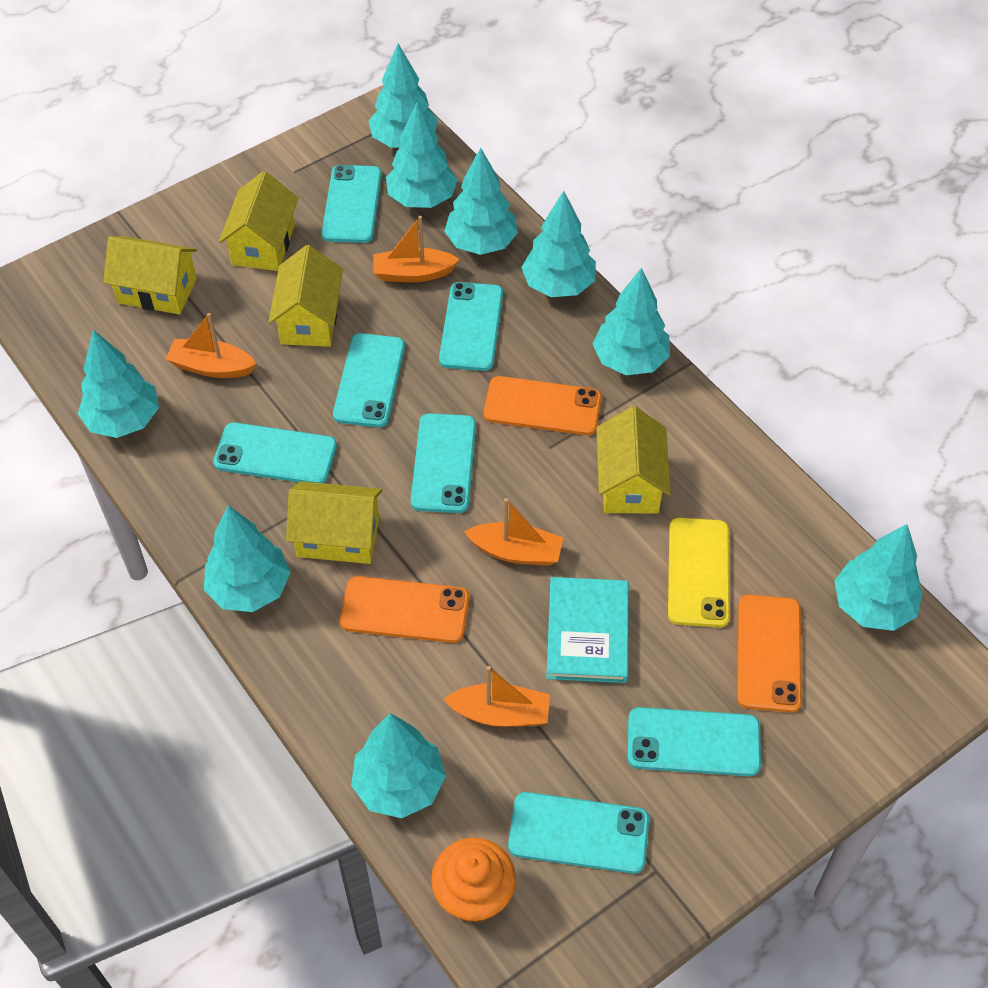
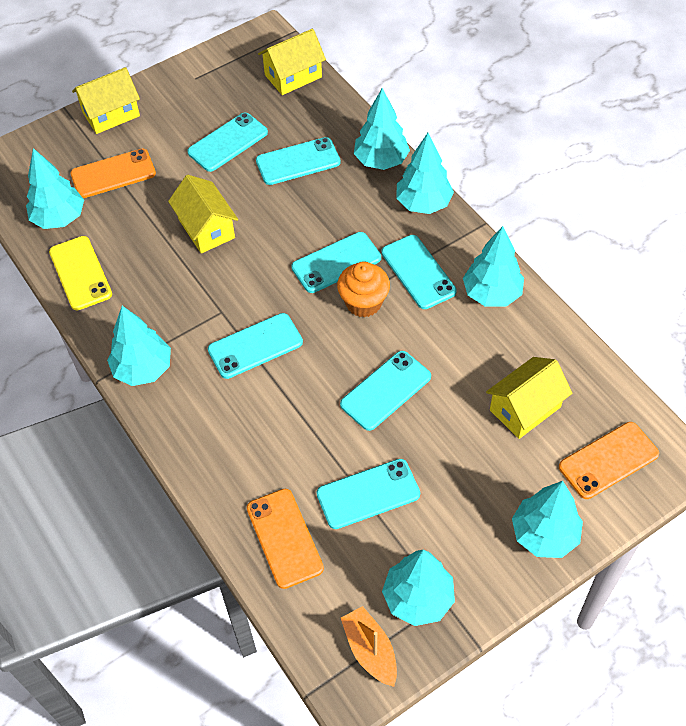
orange boat: 4 -> 1
turquoise book: 1 -> 0
turquoise tree: 9 -> 7
yellow house: 5 -> 4

